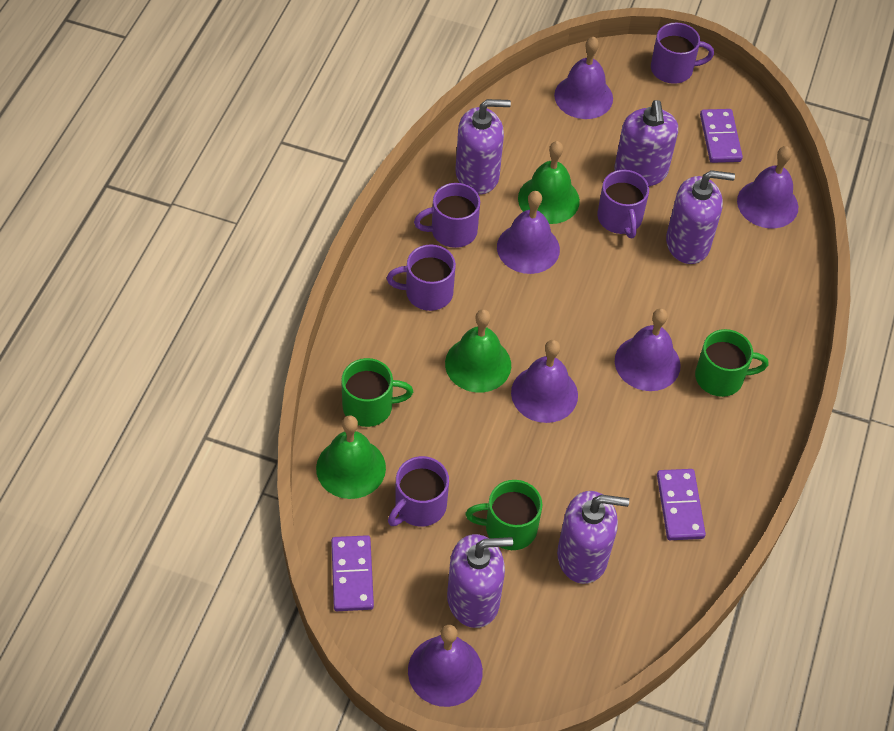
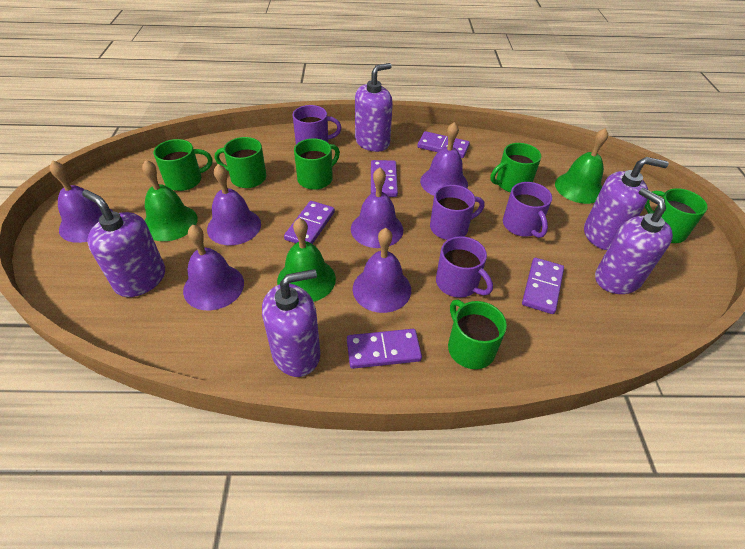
green mug: 3 -> 6
purple domino: 3 -> 5
purple mug: 5 -> 4

